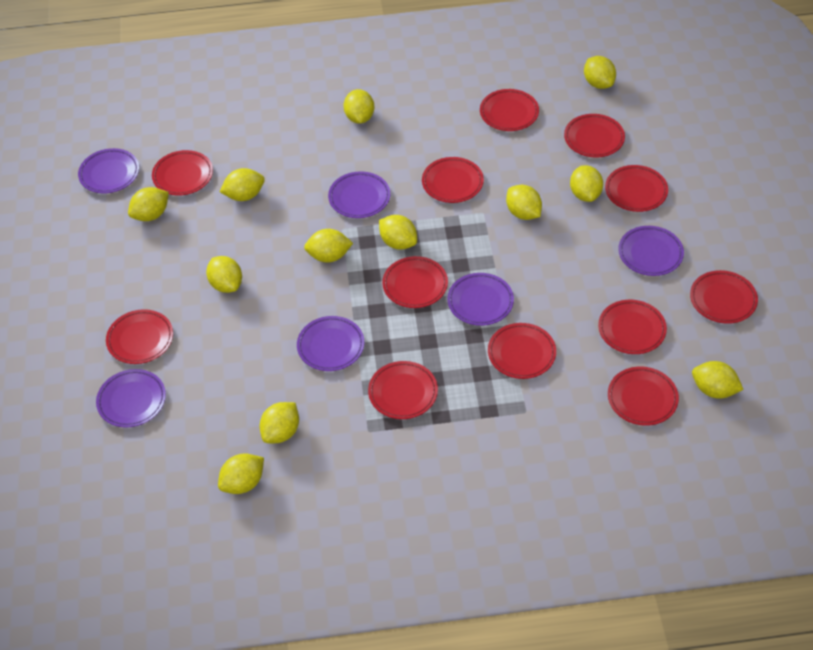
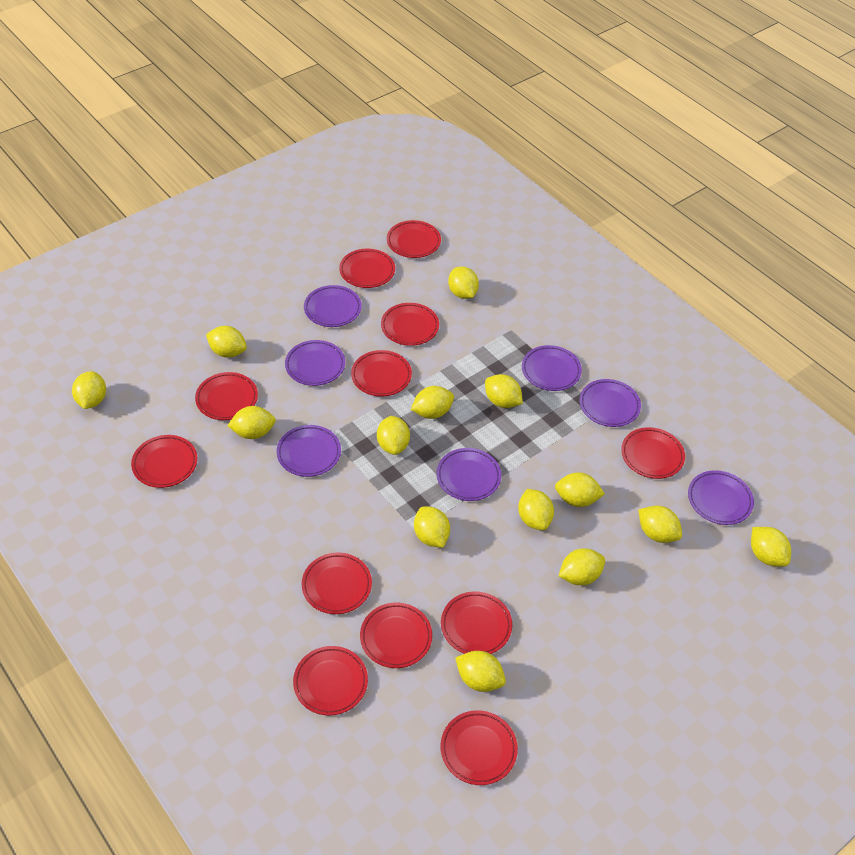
purple plate: 6 -> 7
yellow lemon: 12 -> 14

